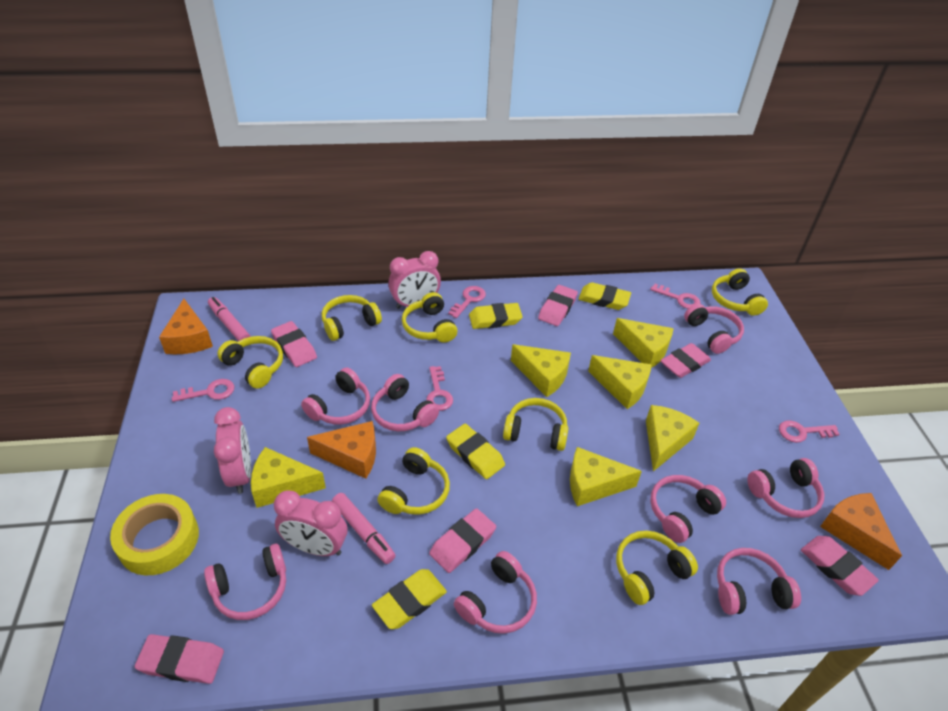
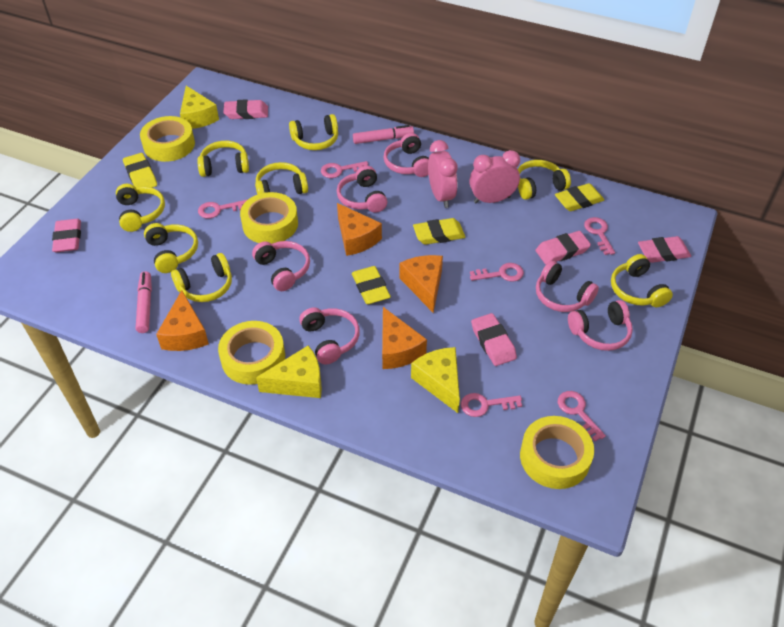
orange cheese: 3 -> 4
pink clock: 3 -> 2
pink eraser: 6 -> 5
pink headphones: 8 -> 6
pink key: 5 -> 6
yellow cheese: 6 -> 3
yellow headphones: 7 -> 8
yellow tape: 1 -> 4

